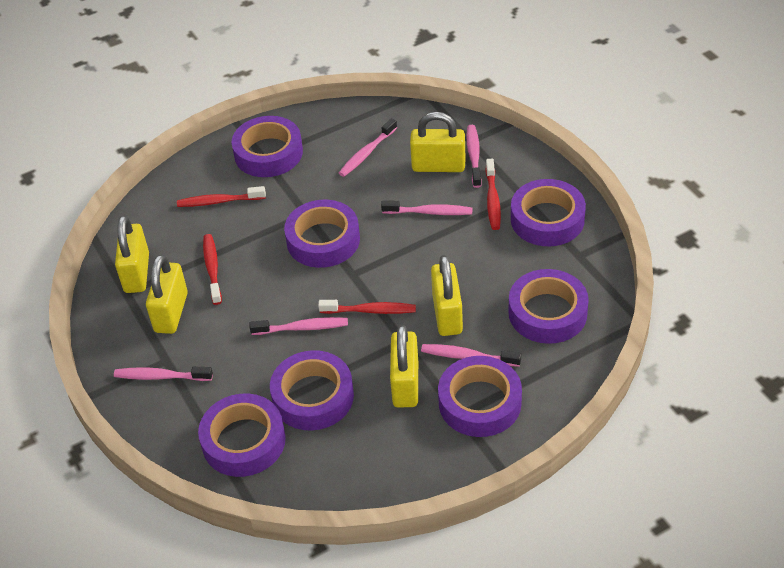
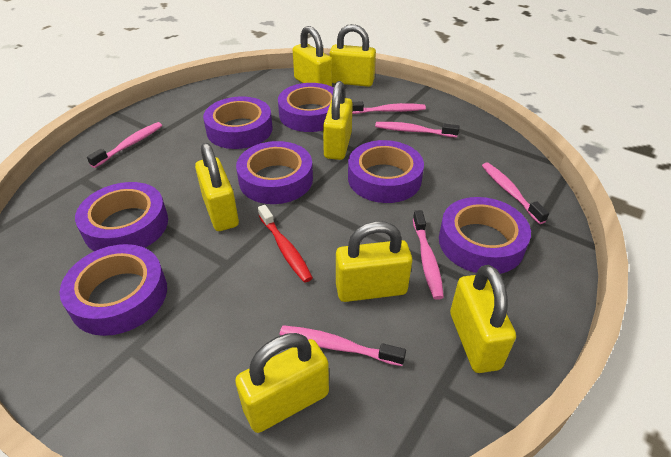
red toothbrush: 4 -> 1
yellow padlock: 5 -> 7

